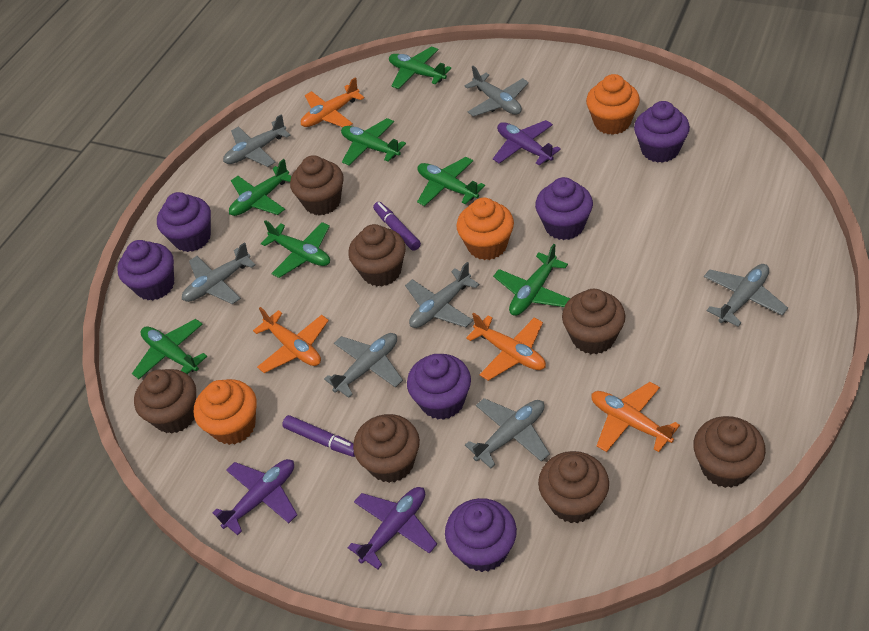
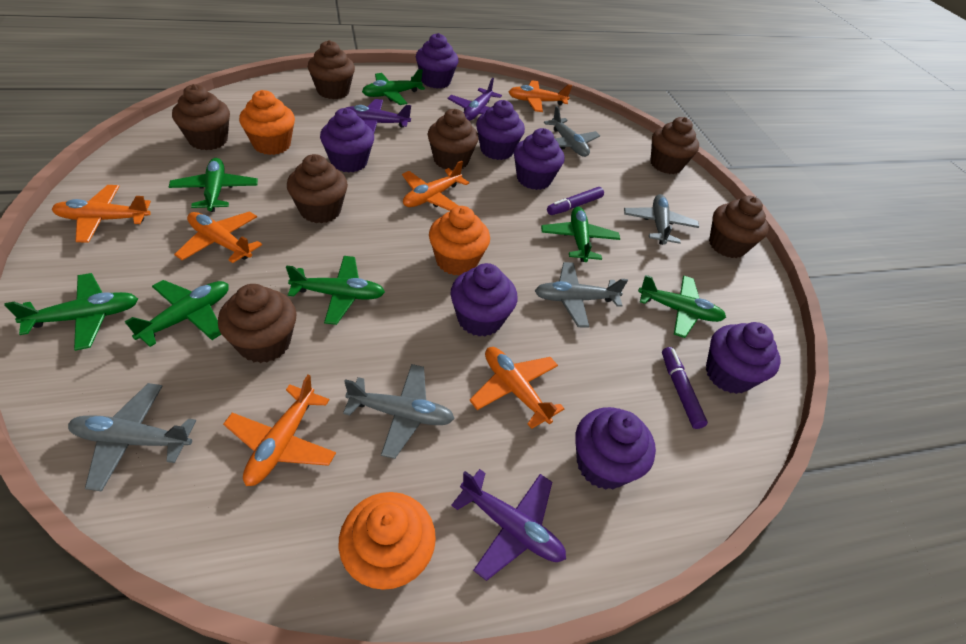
grey plane: 7 -> 5
orange plane: 4 -> 6
purple cupcake: 6 -> 7

